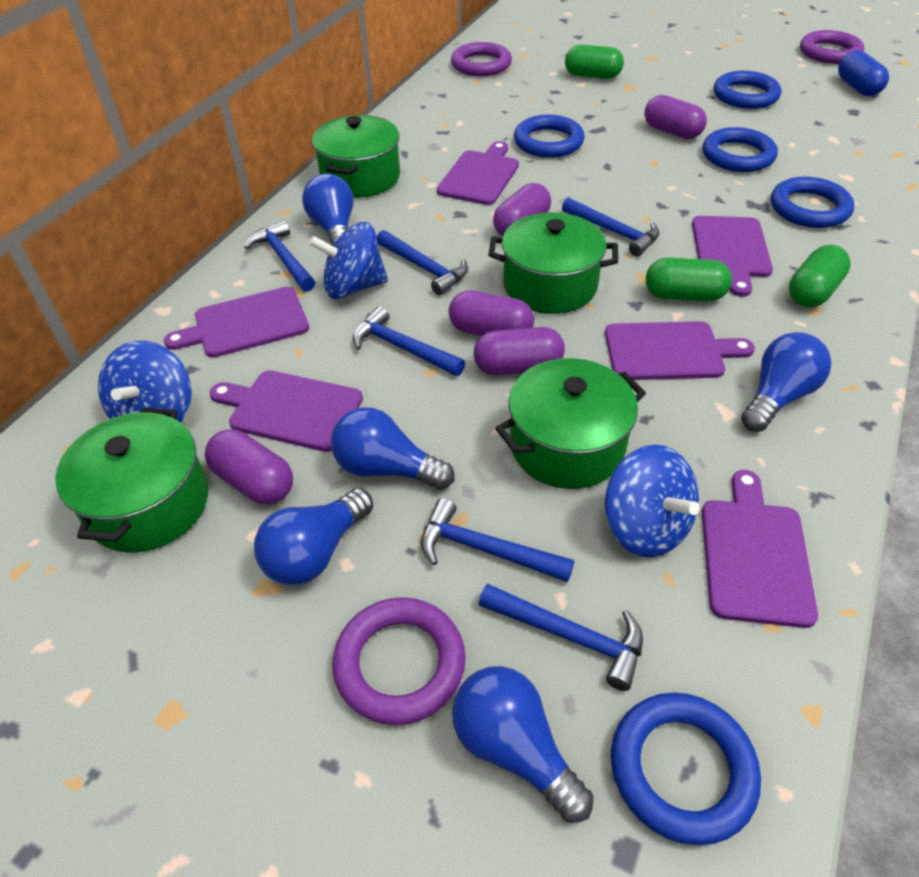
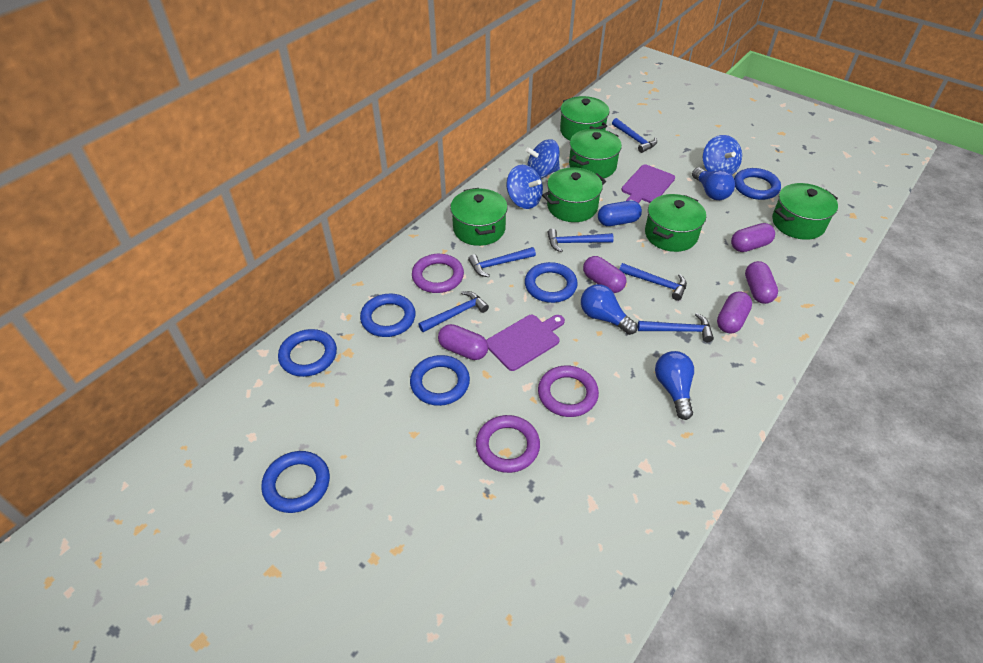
blue light bulb: 5 -> 3
blue ring: 5 -> 6
green capsule: 3 -> 0
green pot: 4 -> 6
purple cutting board: 6 -> 2

